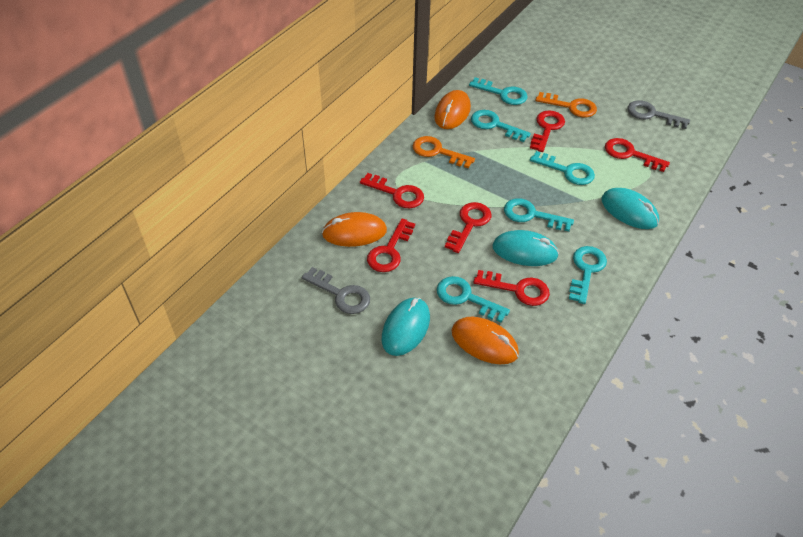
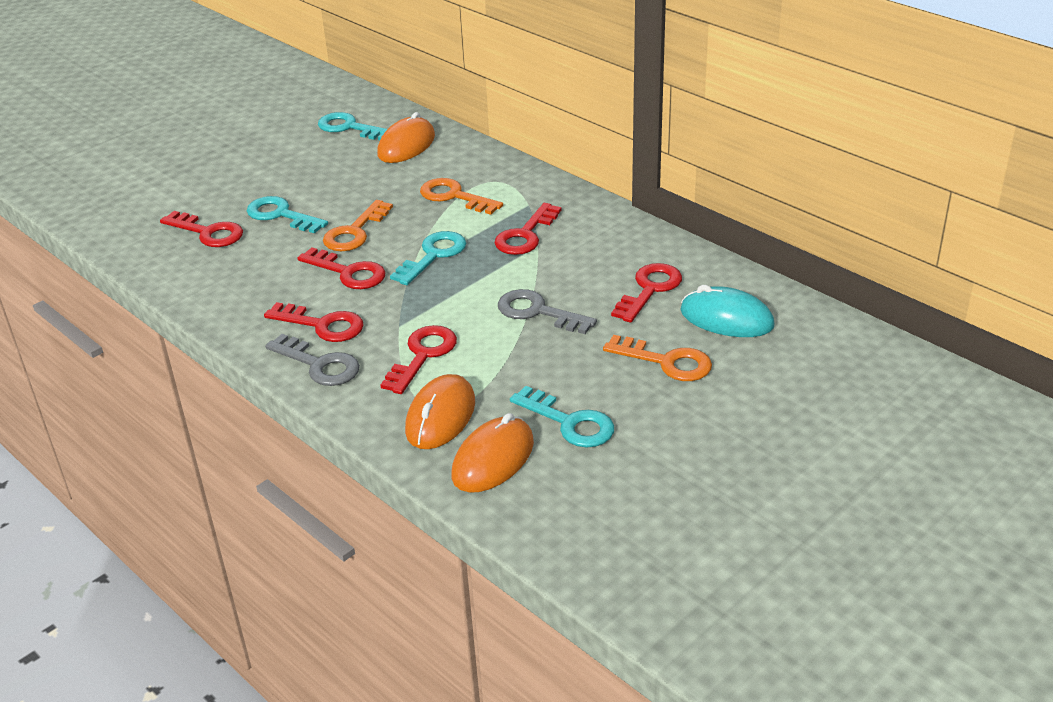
orange key: 2 -> 3
turquoise key: 6 -> 4
turquoise mouse: 3 -> 1

